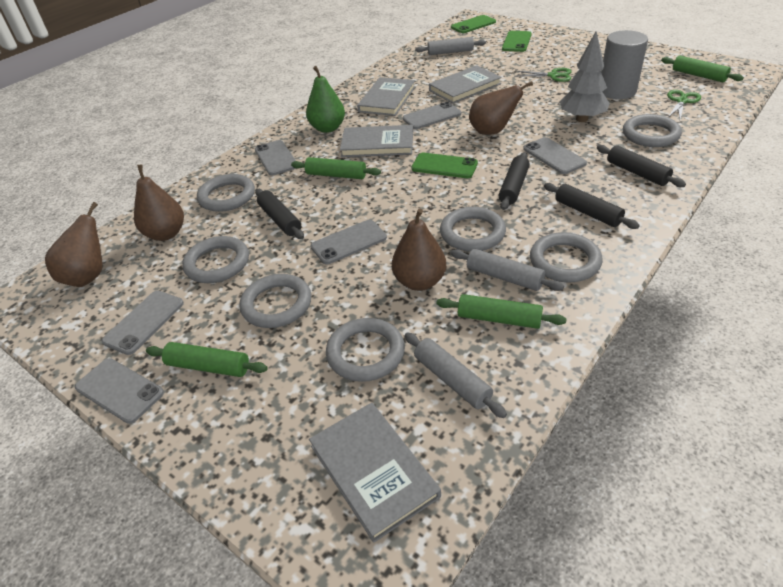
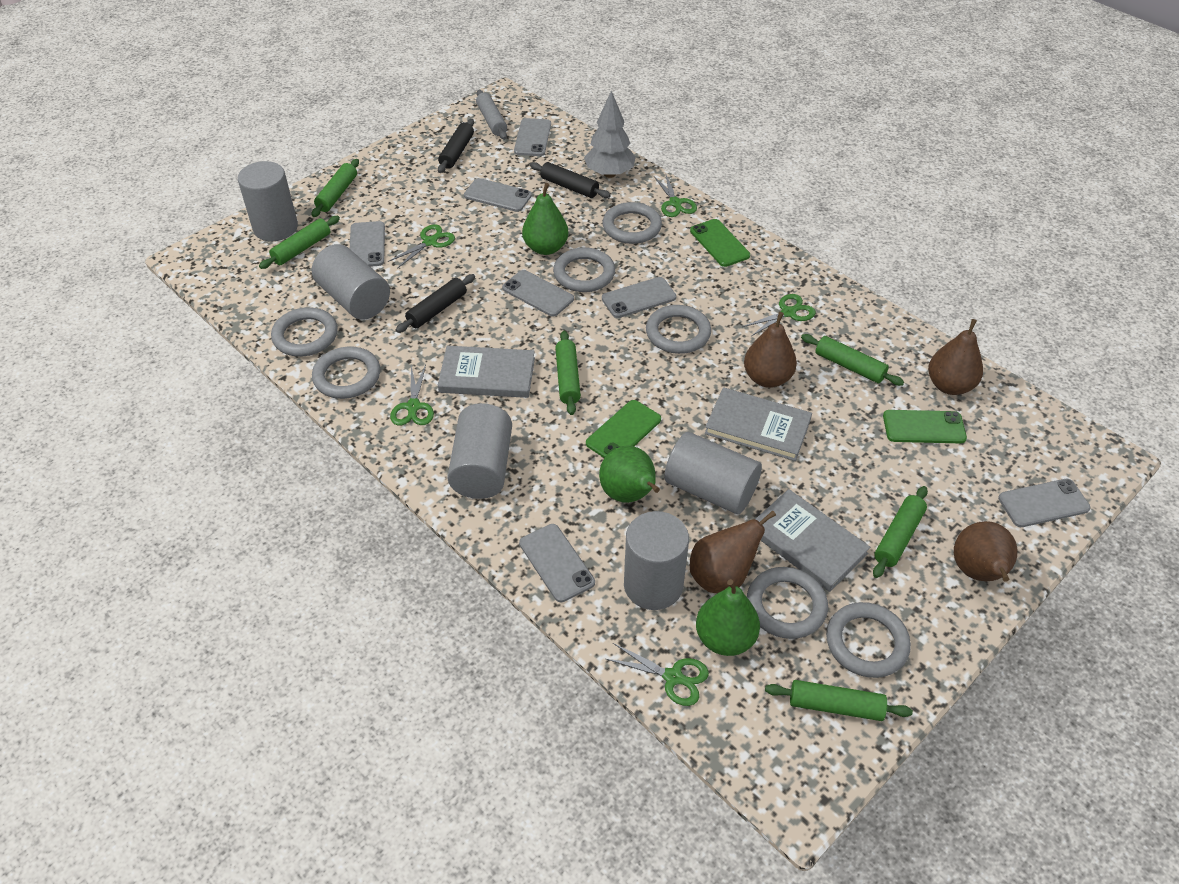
black rolling pin: 4 -> 3
green pear: 1 -> 3
green rolling pin: 4 -> 6
green scissors: 2 -> 5
grey book: 4 -> 3
grey cylinder: 1 -> 5
grey phone: 6 -> 7
grey rolling pin: 3 -> 1

